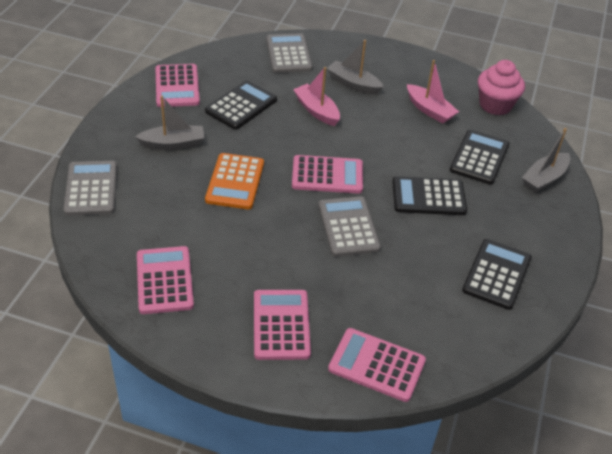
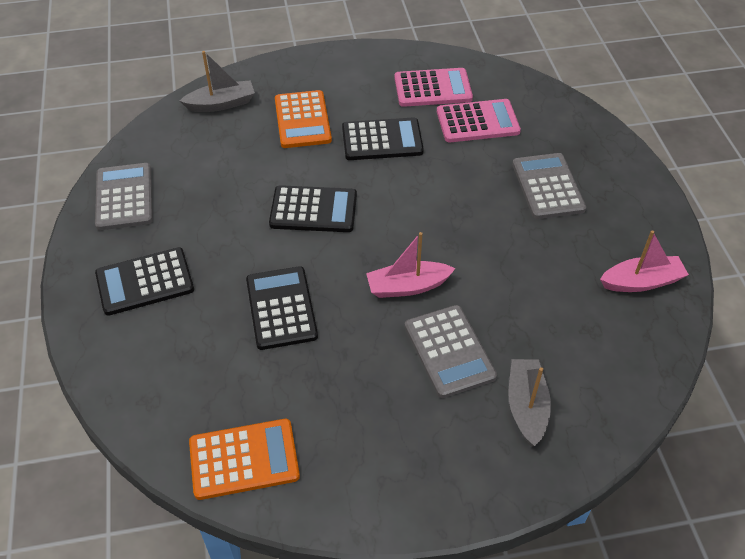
grey boat: 3 -> 2
orange calculator: 1 -> 2
pink calculator: 5 -> 2
pink cupcake: 1 -> 0

